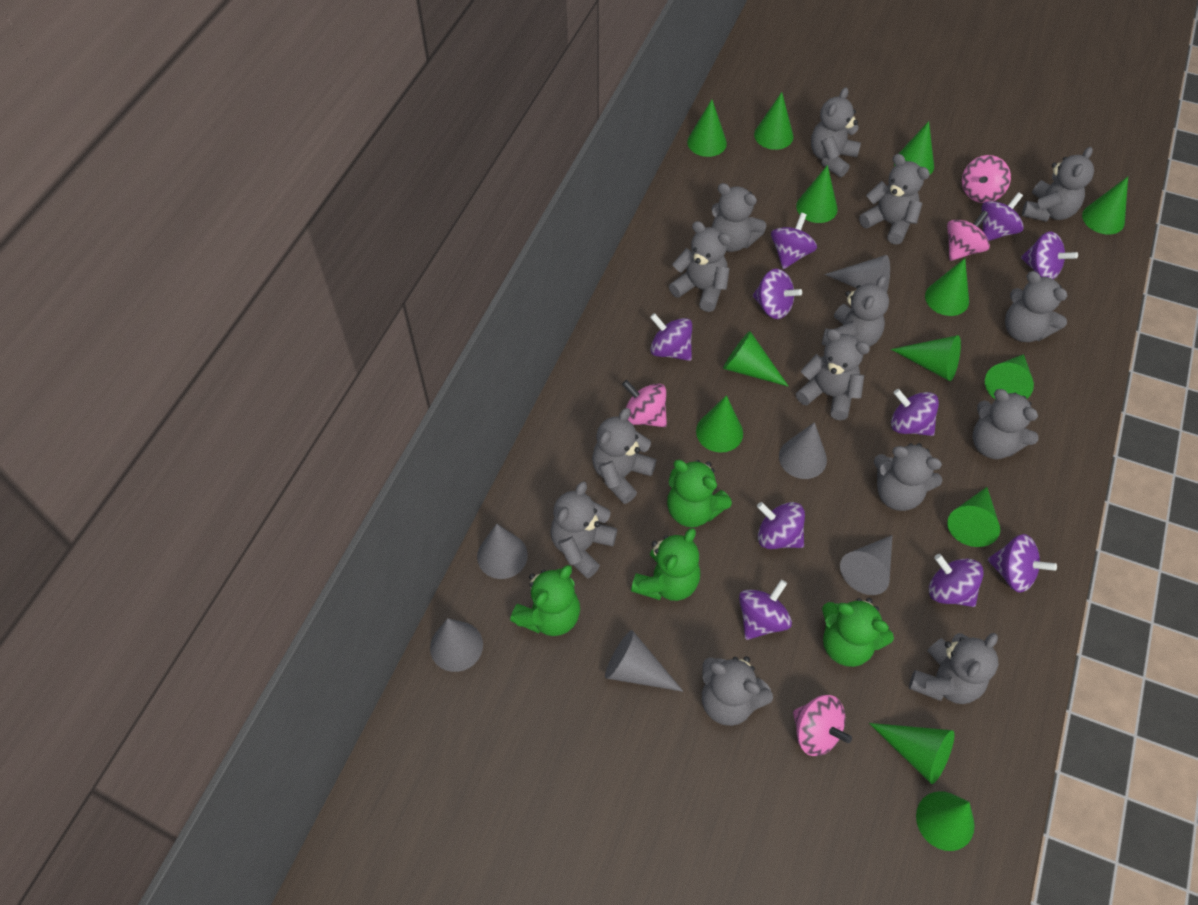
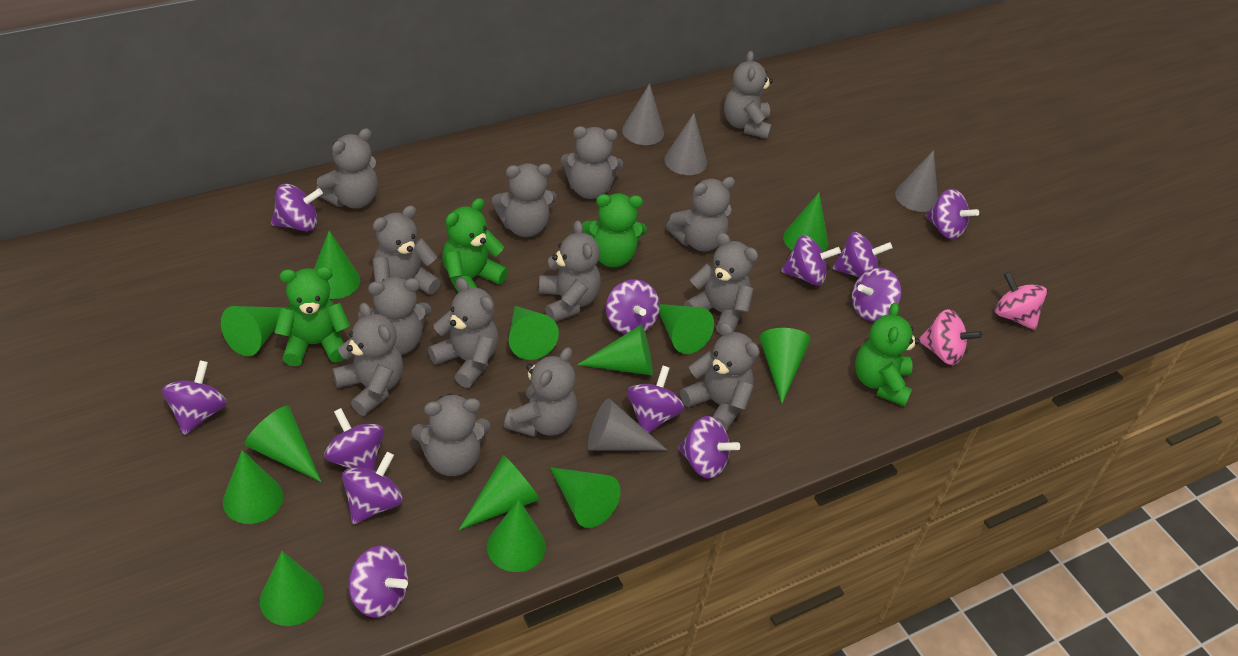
grey cone: 6 -> 4
pink spinning top: 4 -> 2
purple spinning top: 10 -> 12

